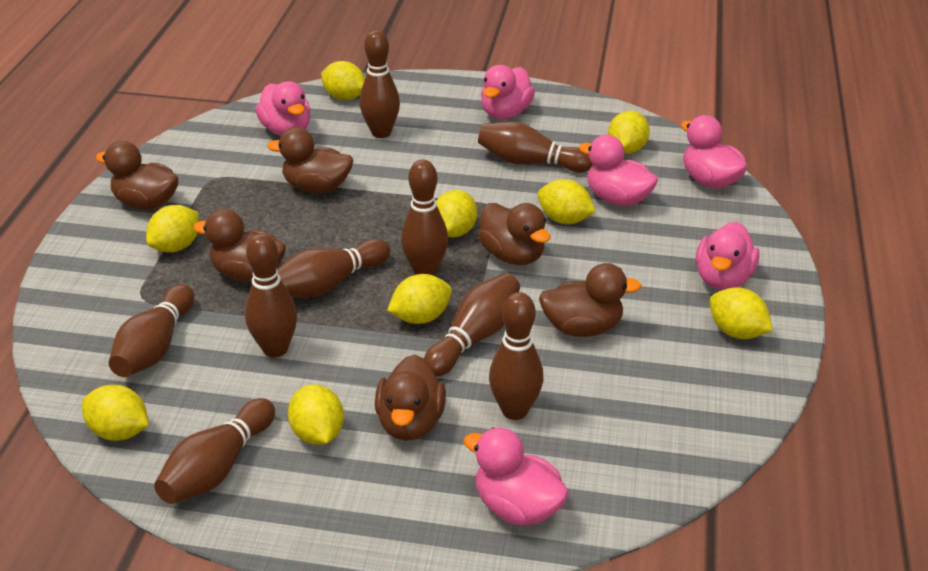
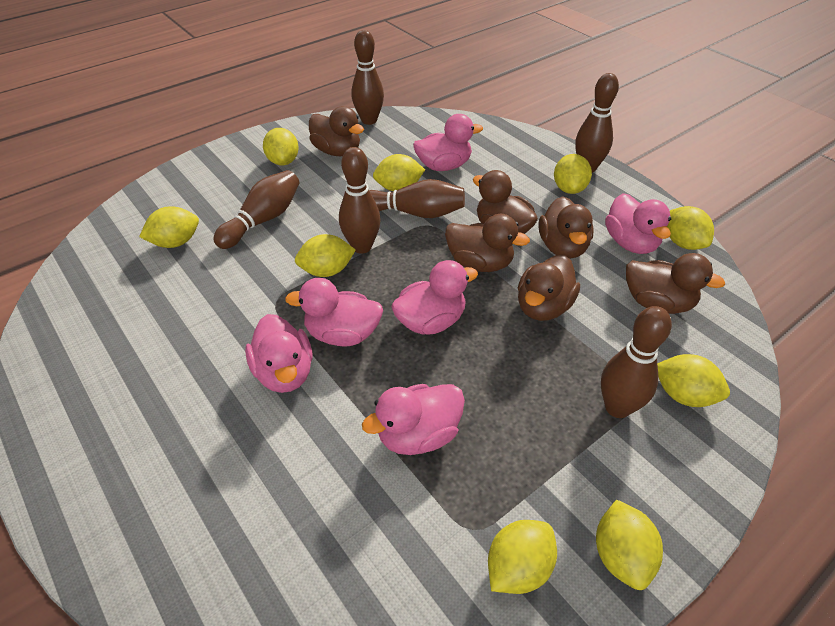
brown bowling pin: 9 -> 6

